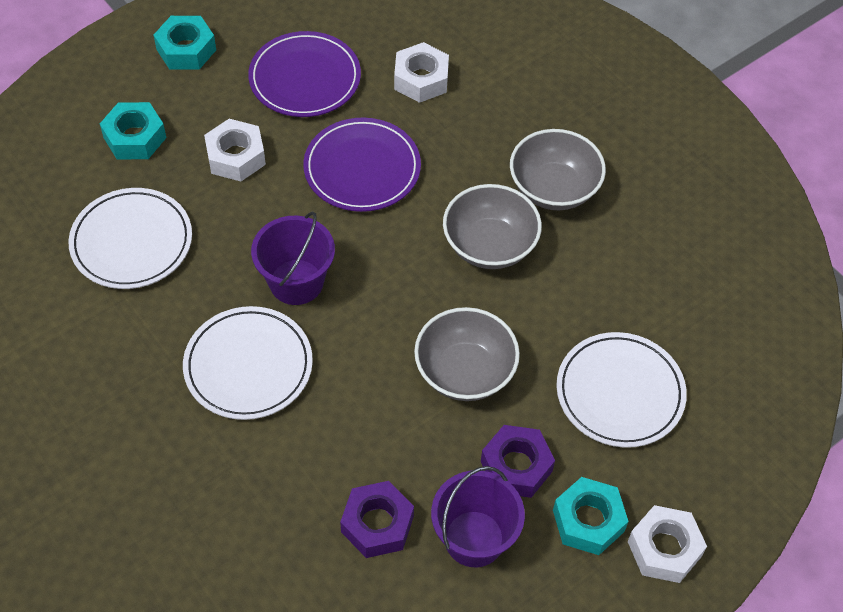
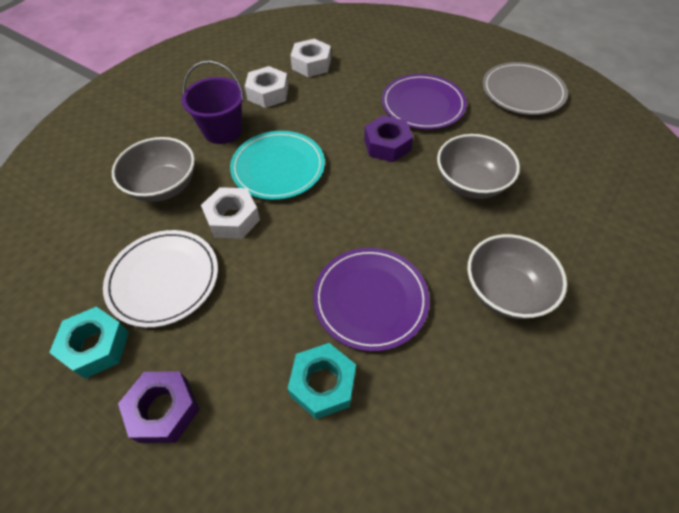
grey plate: 0 -> 1
purple bucket: 2 -> 1
turquoise nut: 3 -> 2
turquoise plate: 0 -> 1
white plate: 3 -> 1

